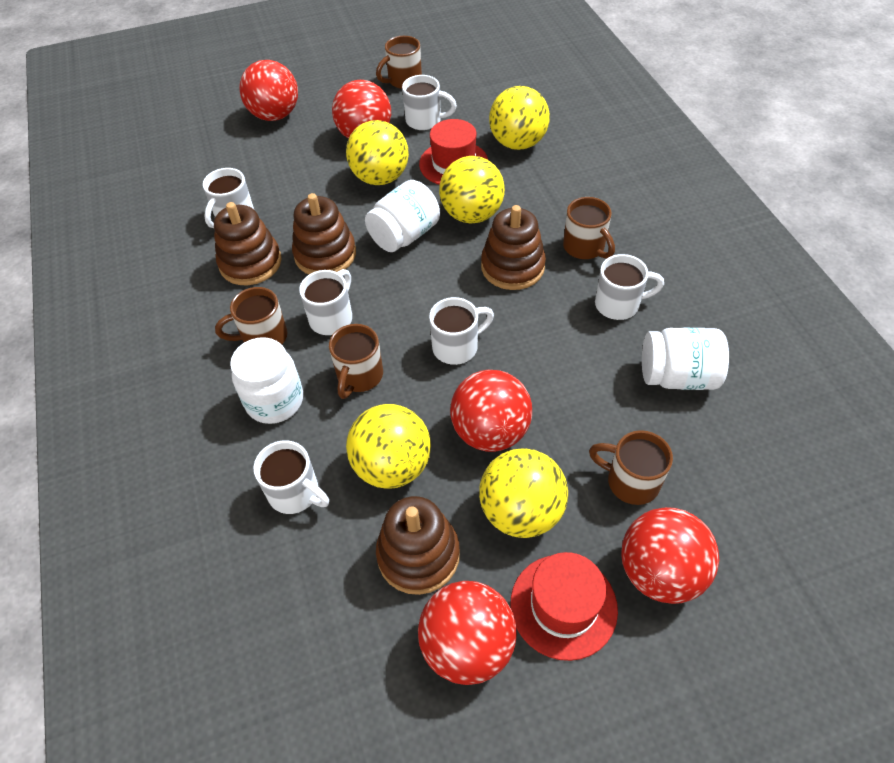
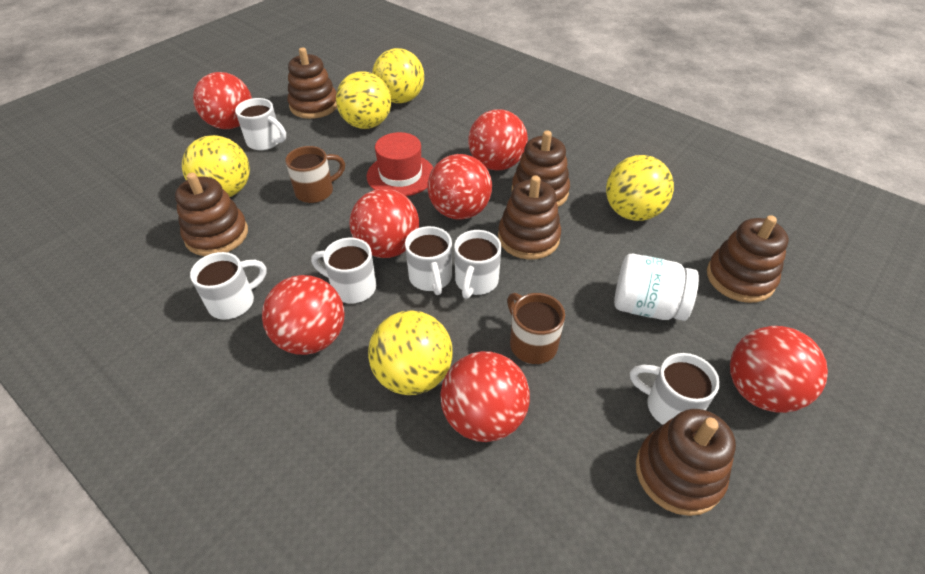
brown mug: 5 -> 2
brown stacking toy: 4 -> 6
red ball: 5 -> 7
red hat: 2 -> 1
white jar: 3 -> 1

